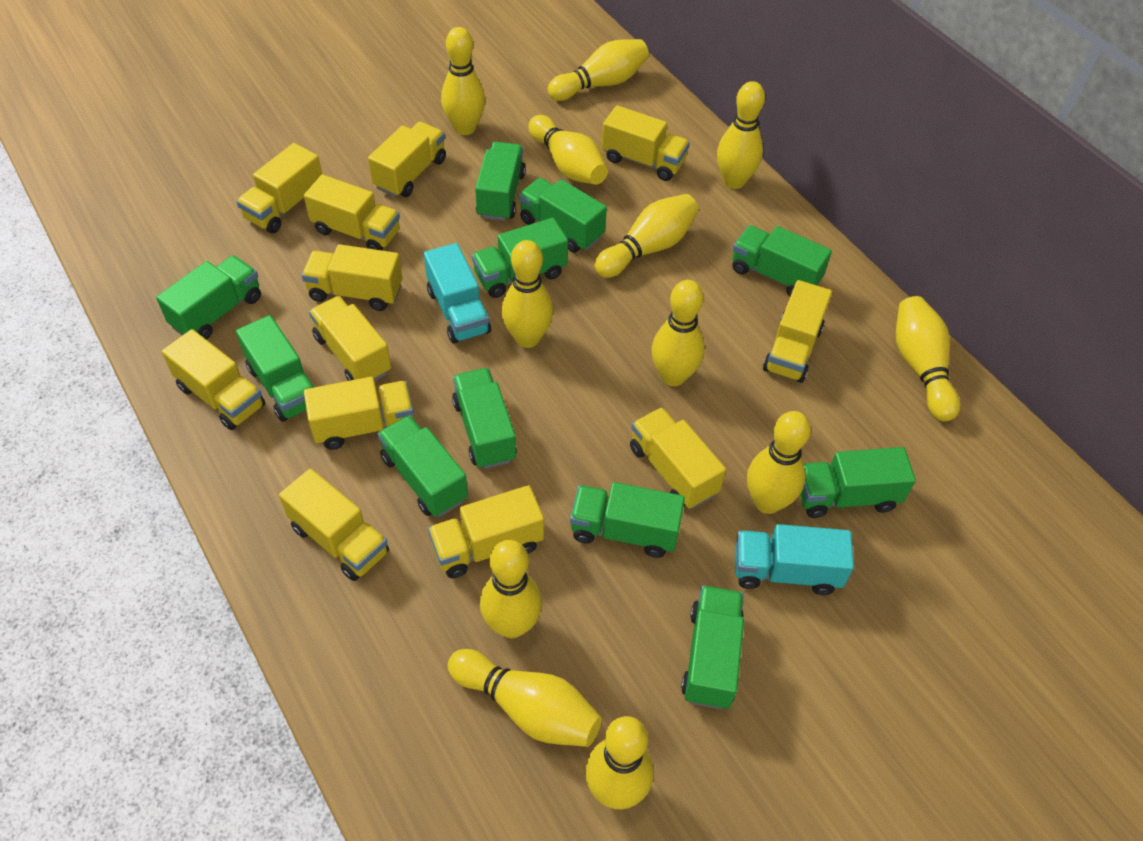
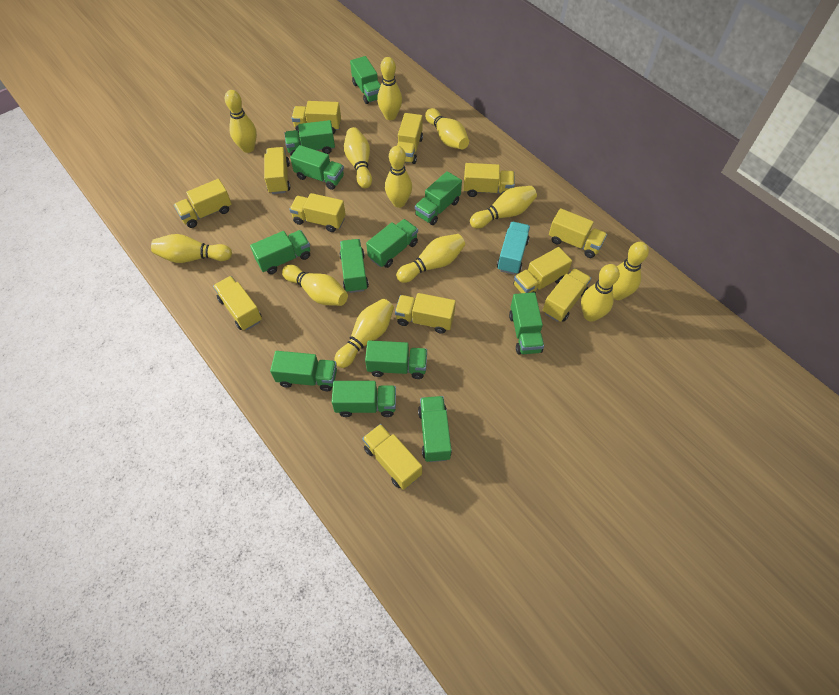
green truck: 11 -> 12
turquoise truck: 2 -> 1

